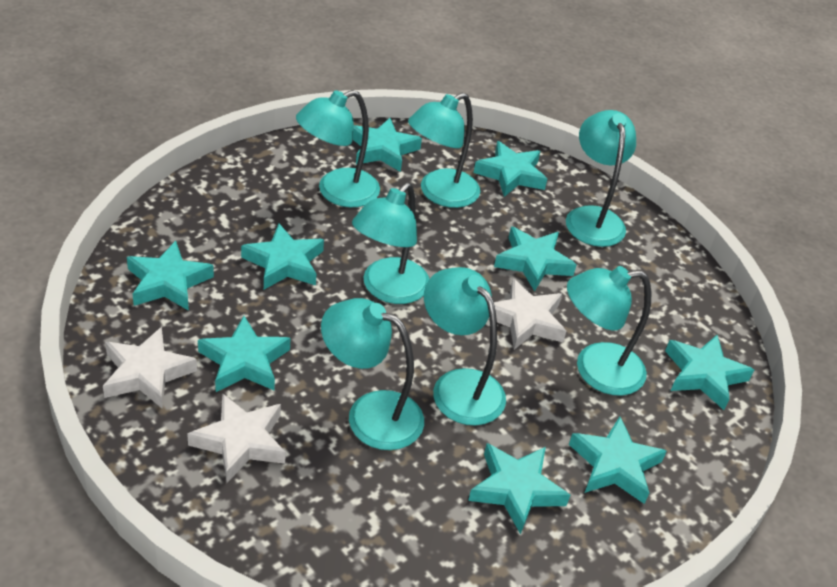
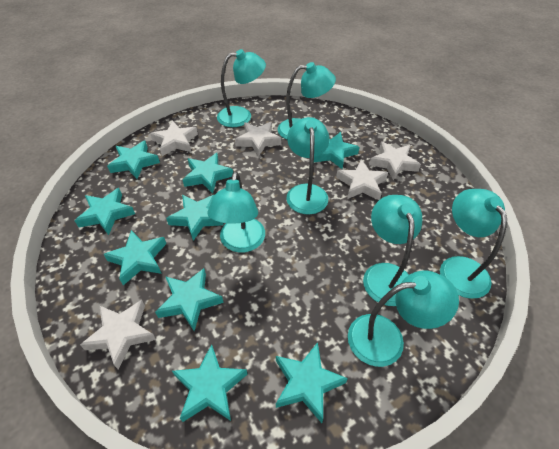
white star: 3 -> 5

